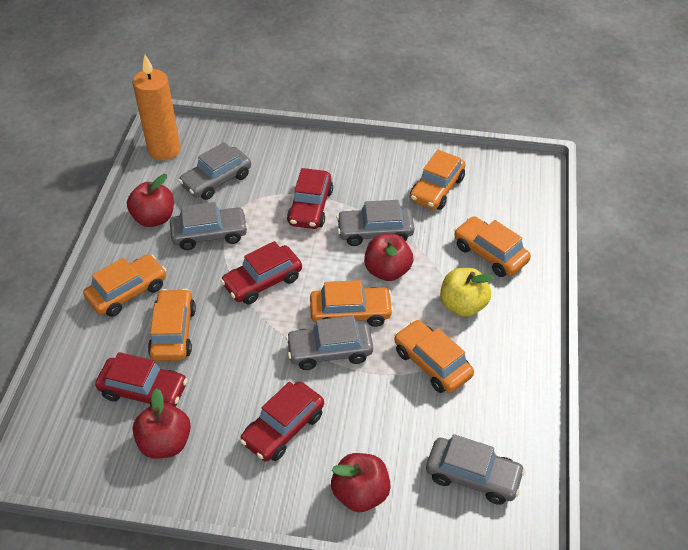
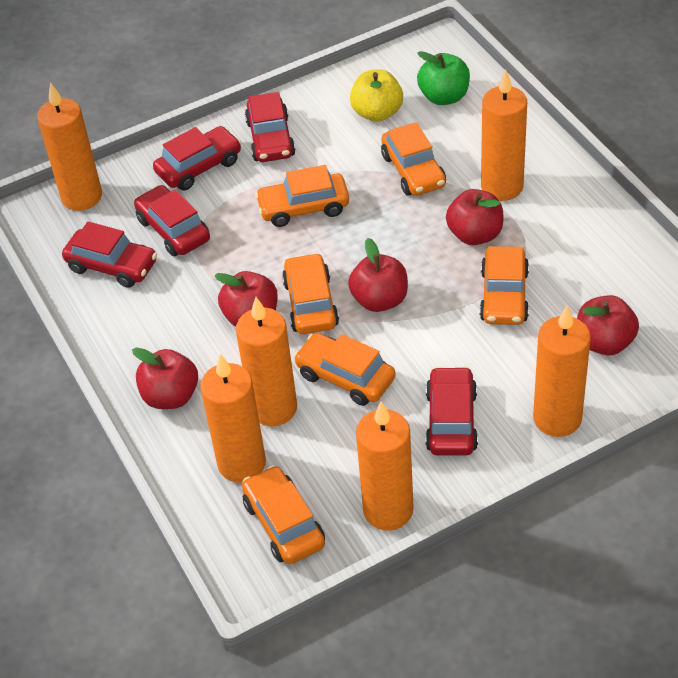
green apple: 0 -> 1
grey car: 5 -> 0
orange candle: 1 -> 6
red apple: 4 -> 5
red car: 4 -> 5

